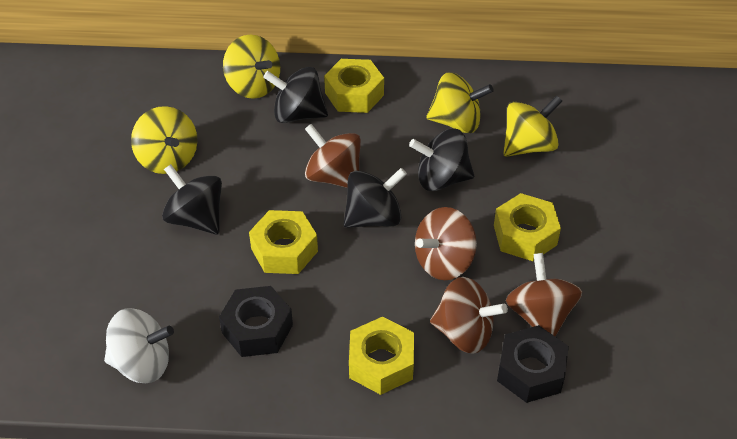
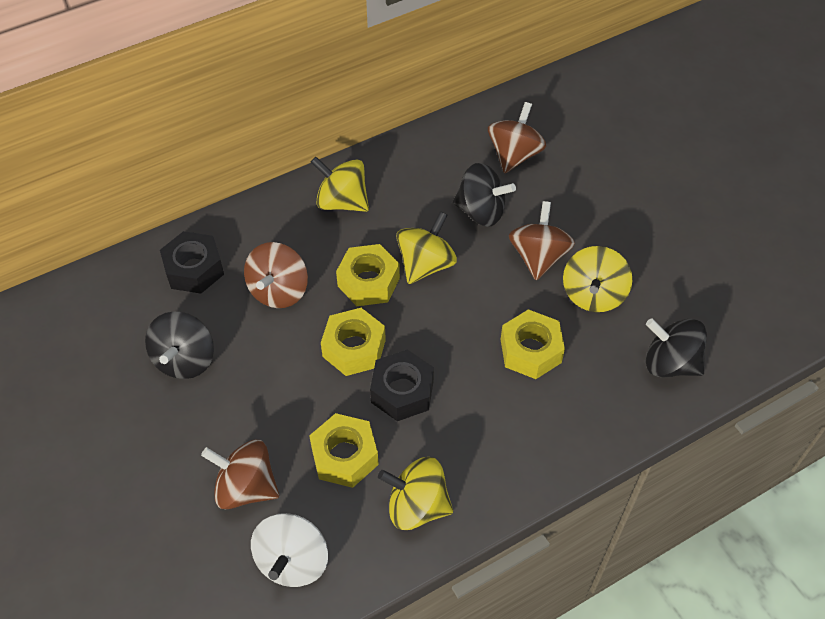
black spinning top: 4 -> 3

